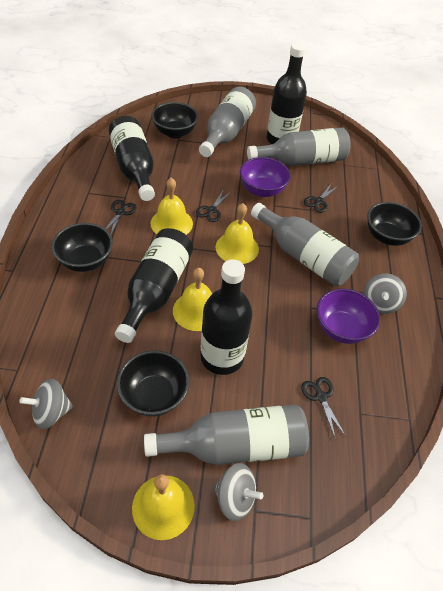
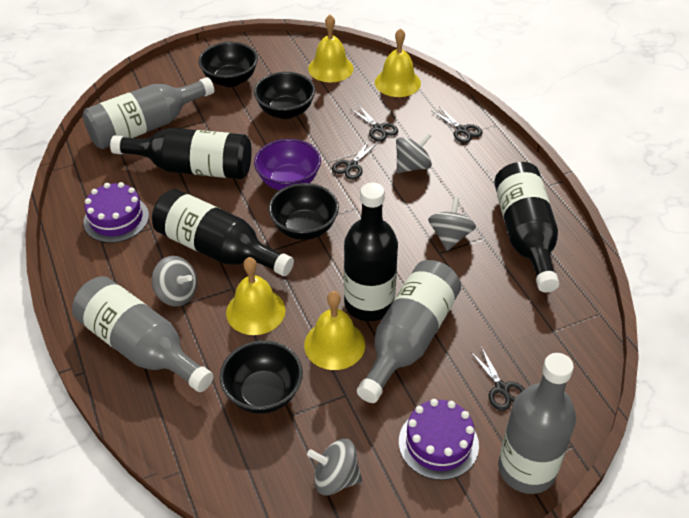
grey spinning top: 3 -> 4
purple bowl: 2 -> 1
purple cake: 0 -> 2

